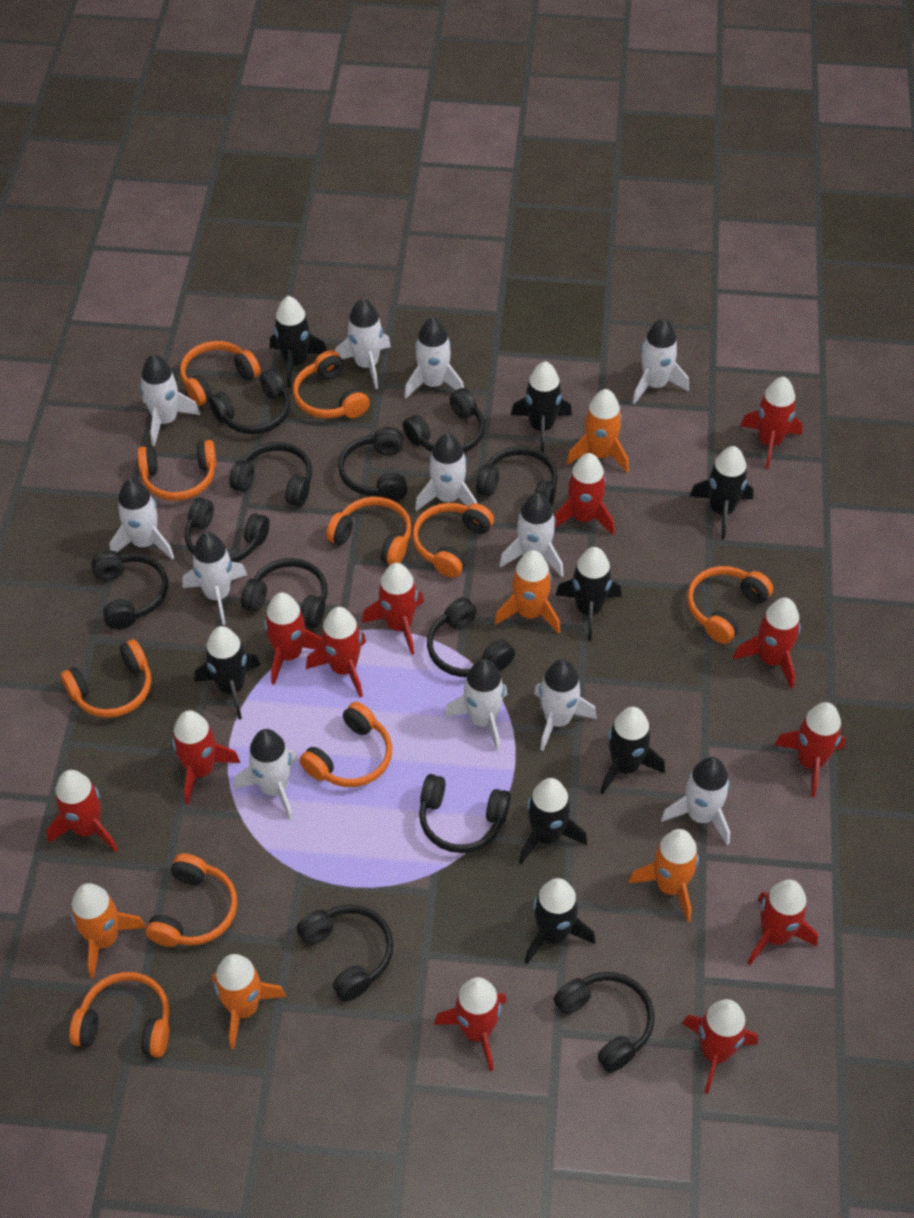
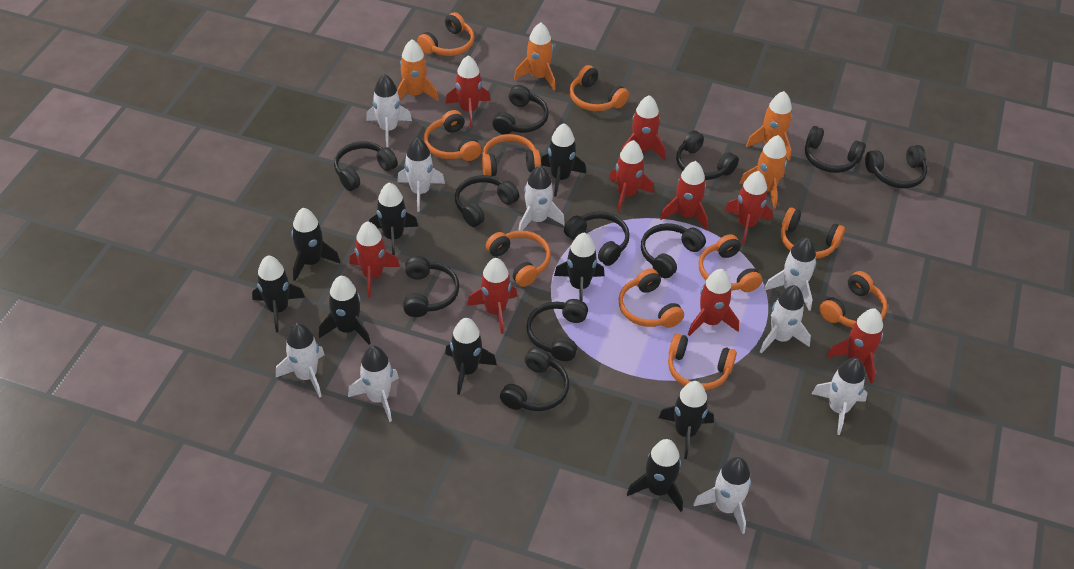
black headphones: 12 -> 11
black rocket: 8 -> 9
orange rocket: 5 -> 4
red rocket: 12 -> 9
white rocket: 12 -> 9

